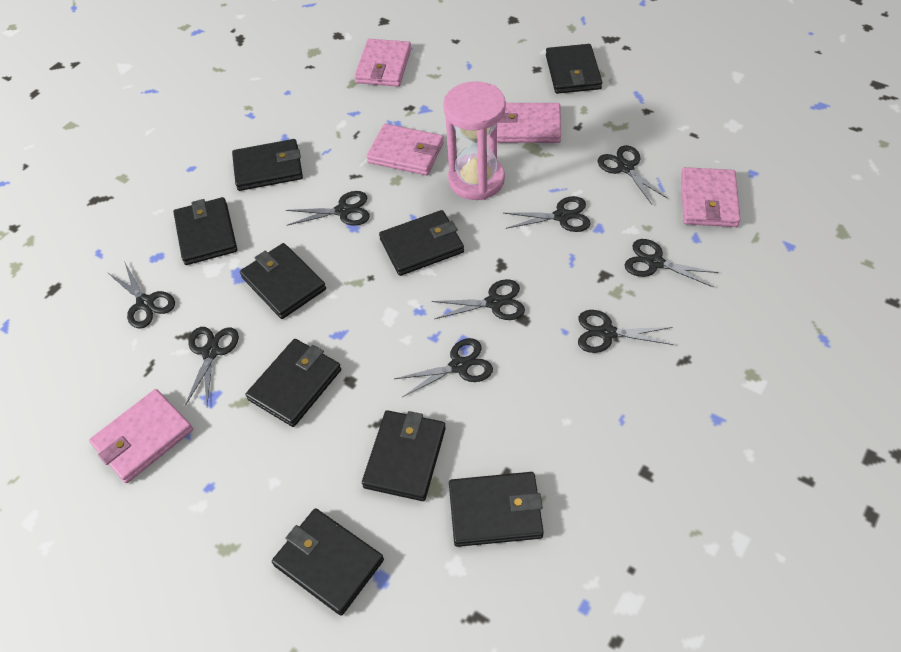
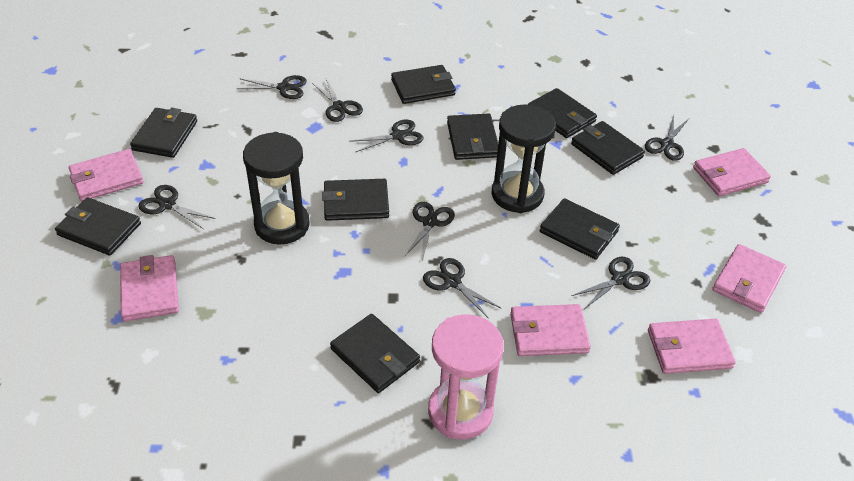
black hourglass: 0 -> 2
black scissors: 9 -> 8
pink wallet: 5 -> 6

